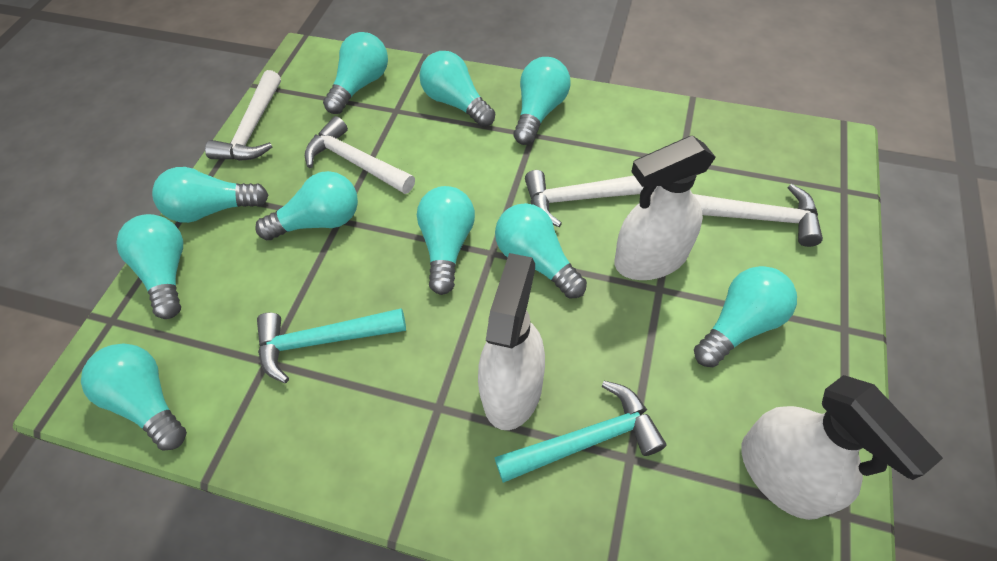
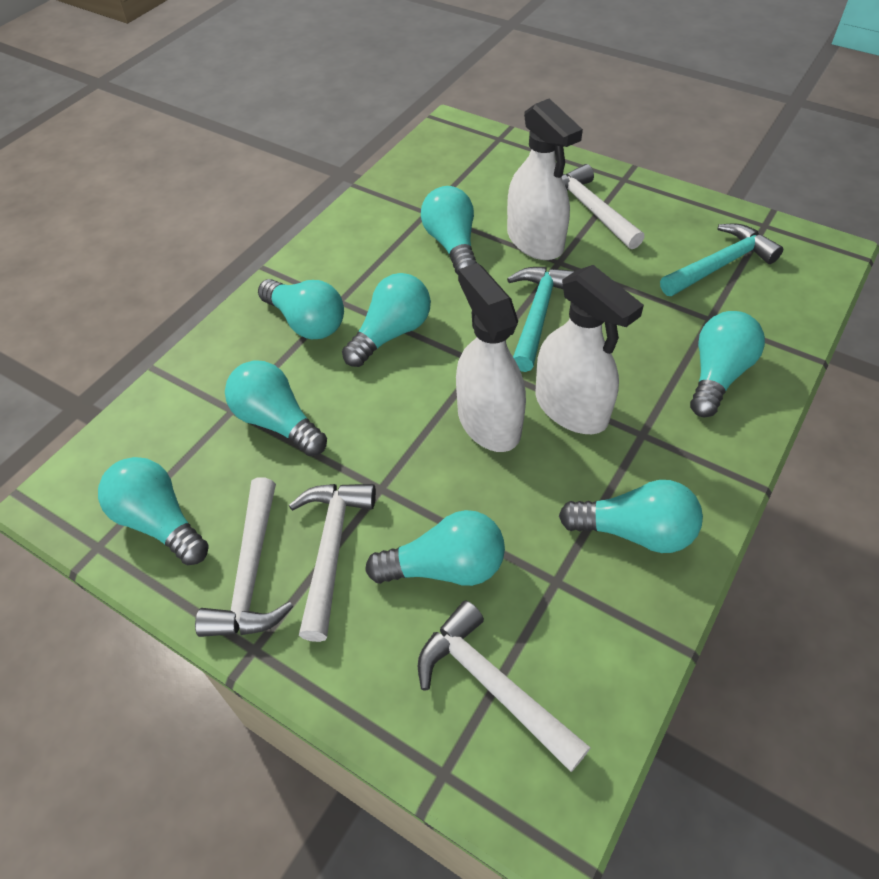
turquoise light bulb: 10 -> 8

